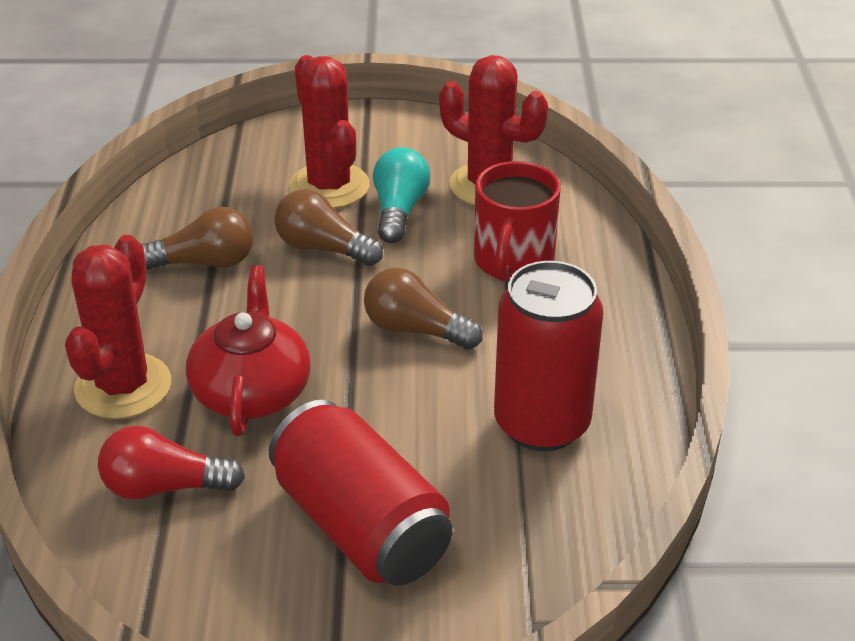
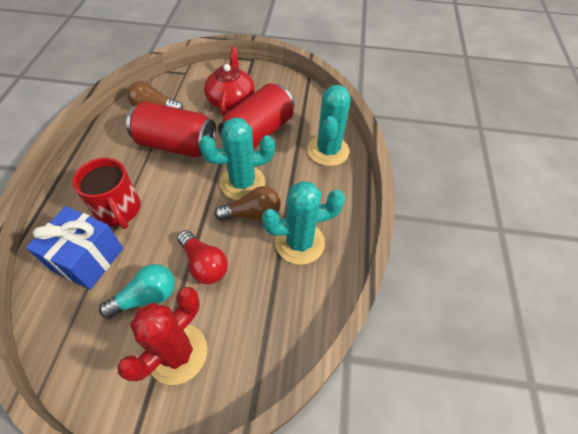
blue gift: 0 -> 1
brown light bulb: 3 -> 2
red cactus: 3 -> 1
turquoise cactus: 0 -> 3

